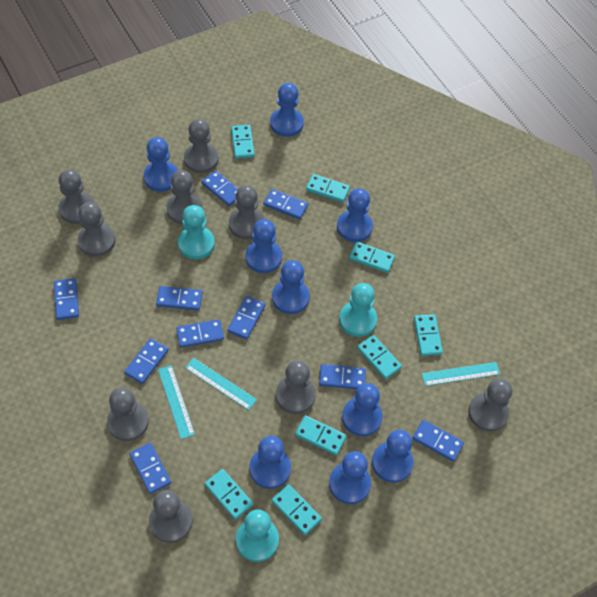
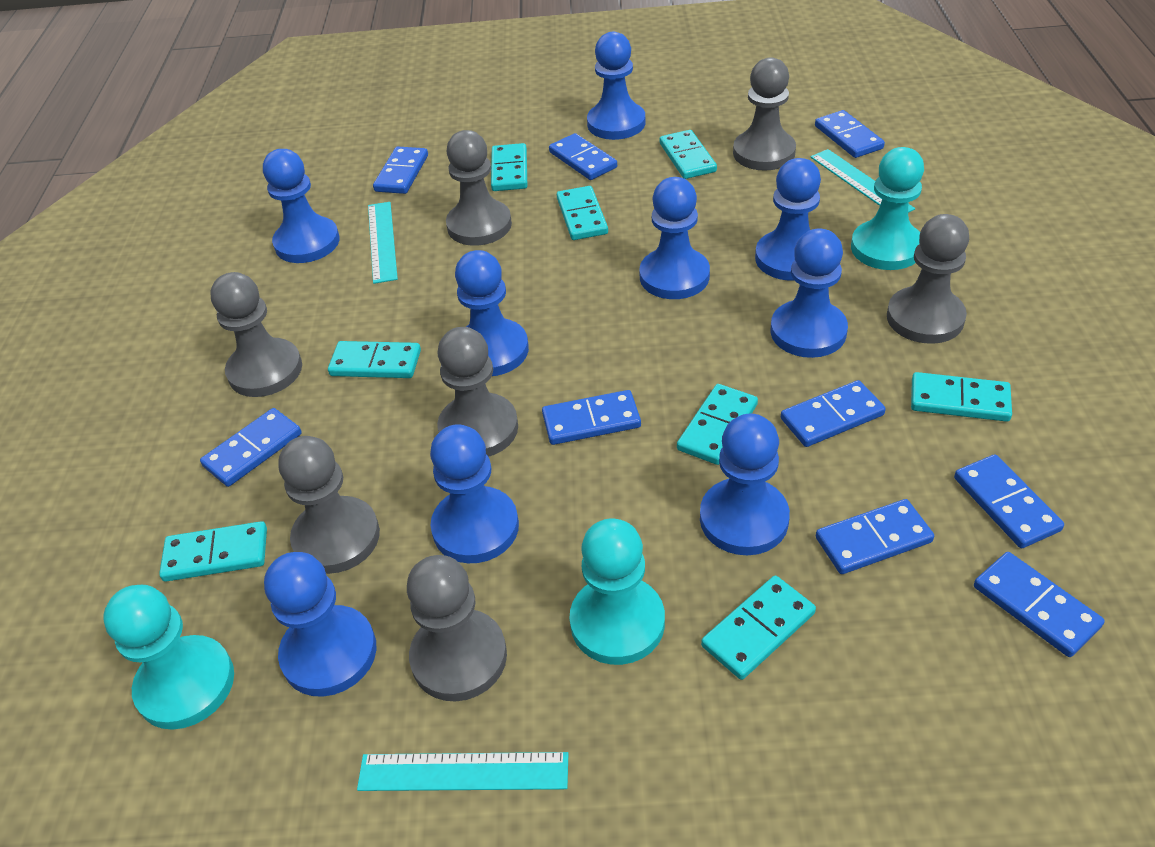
blue domino: 10 -> 9
grey pawn: 9 -> 7

